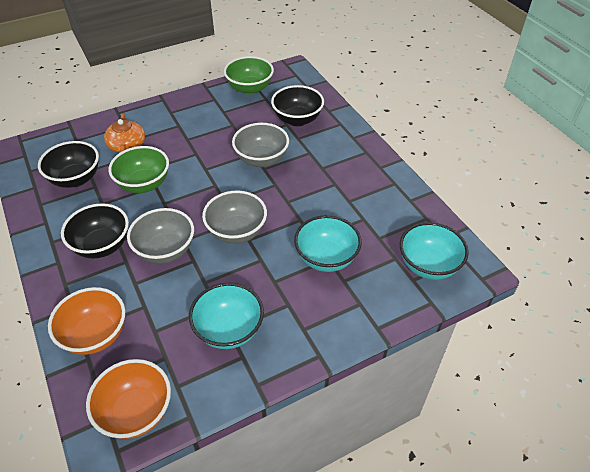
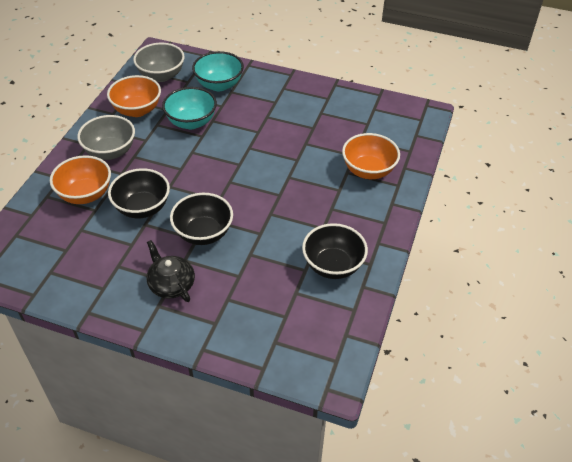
black teapot: 0 -> 1
green bowl: 2 -> 0
grey bowl: 3 -> 2
orange bowl: 2 -> 3
orange teapot: 1 -> 0
turquoise bowl: 3 -> 2

